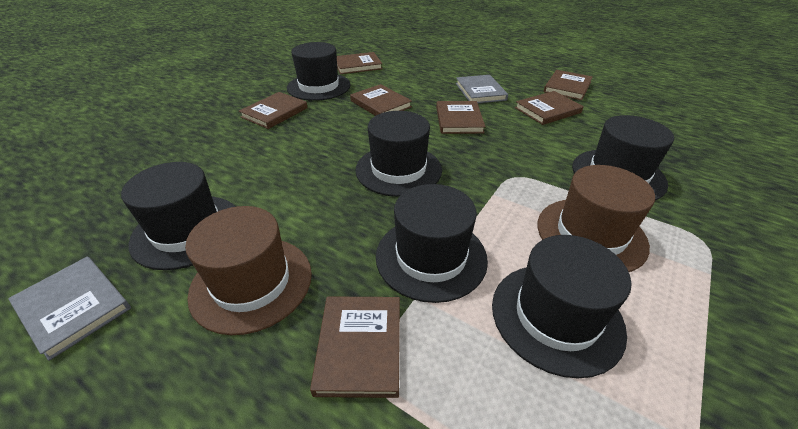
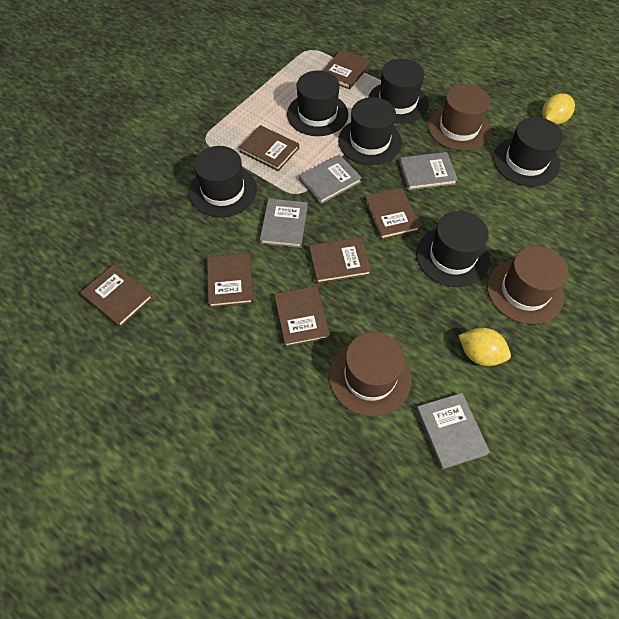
brown hat: 2 -> 3
grey book: 2 -> 4
yellow lemon: 0 -> 2

